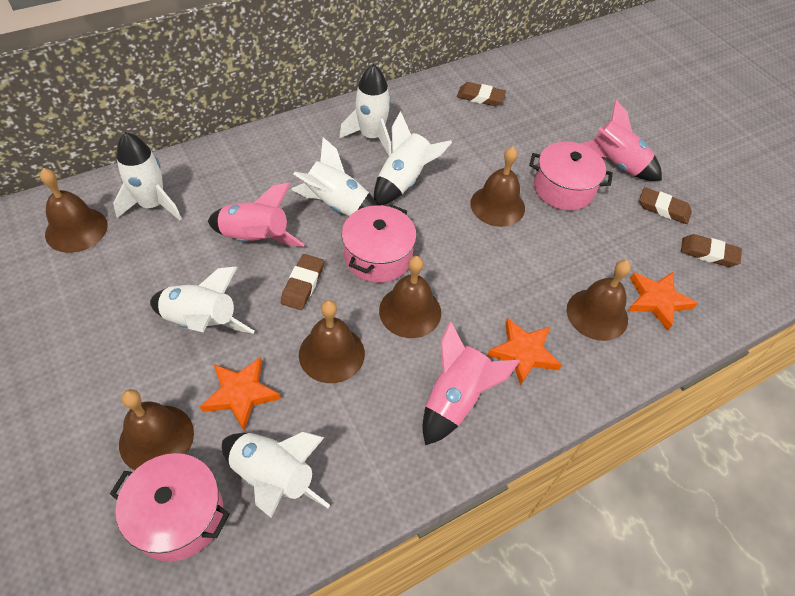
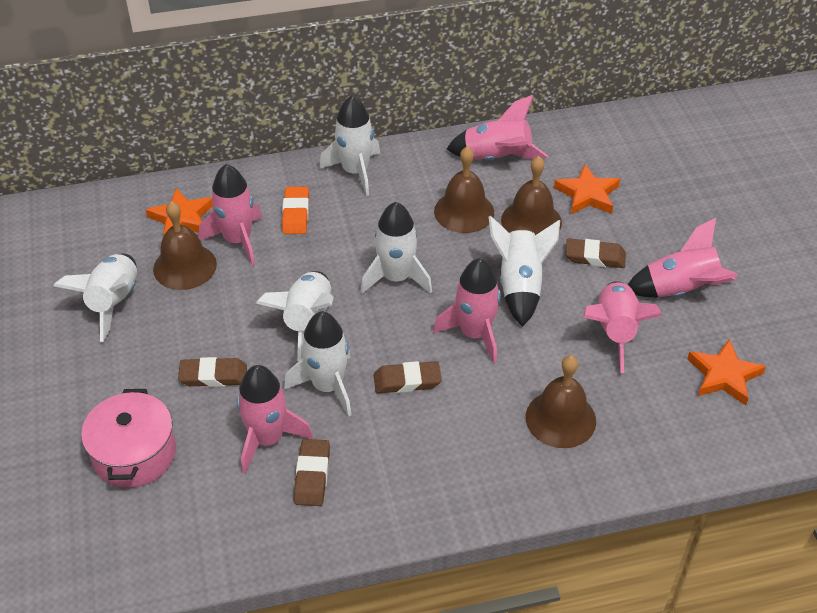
brown bell: 6 -> 4
orange eraser: 0 -> 1
pink pot: 3 -> 1
pink rocket: 3 -> 6

